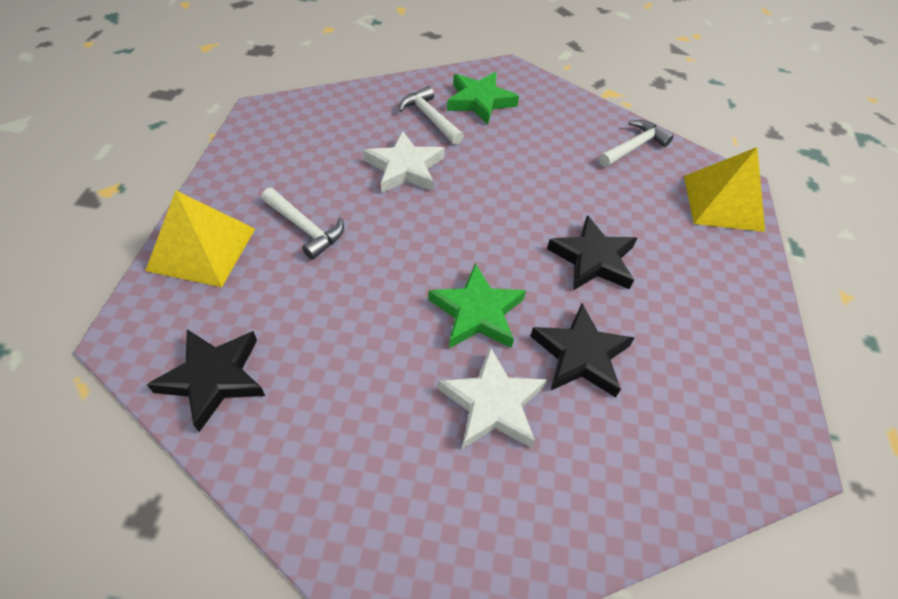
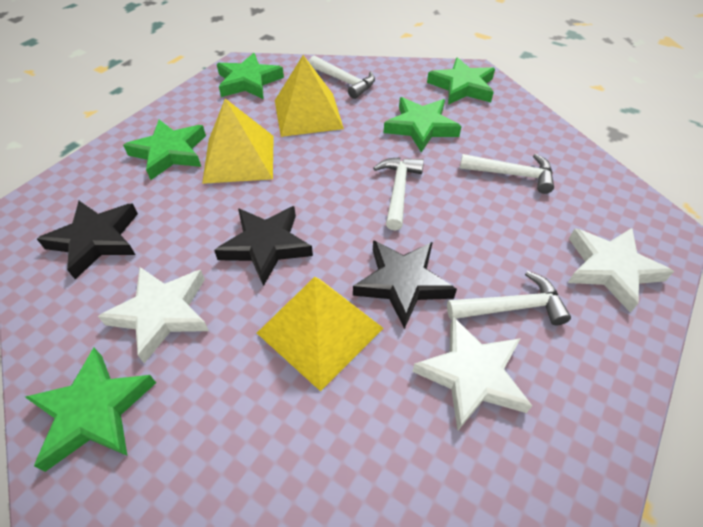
green star: 2 -> 5
white hammer: 3 -> 4
white star: 2 -> 3
yellow pyramid: 2 -> 3

